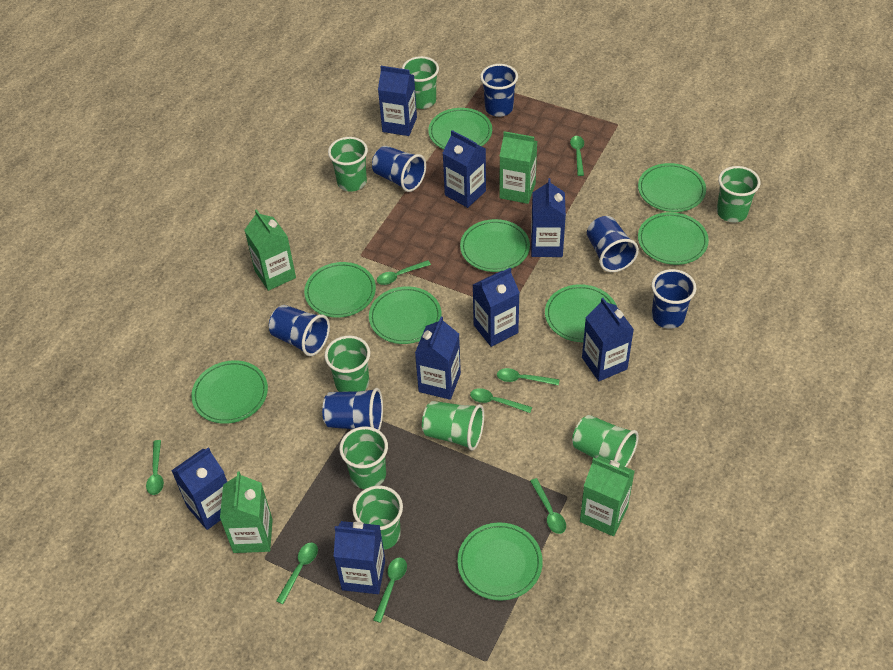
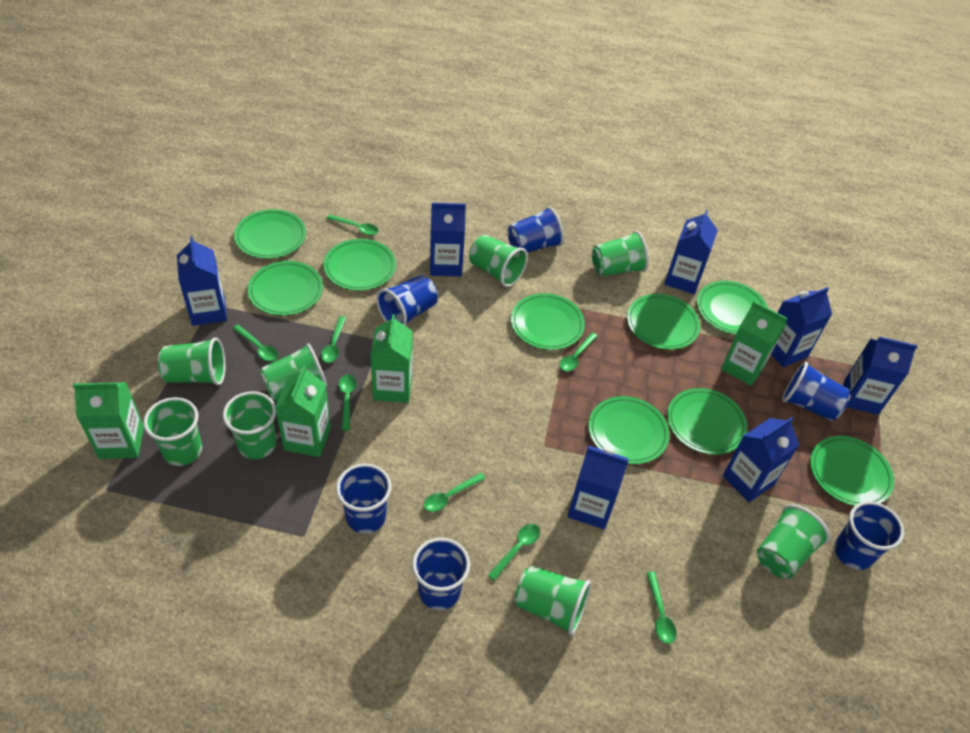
blue carton: 8 -> 7

